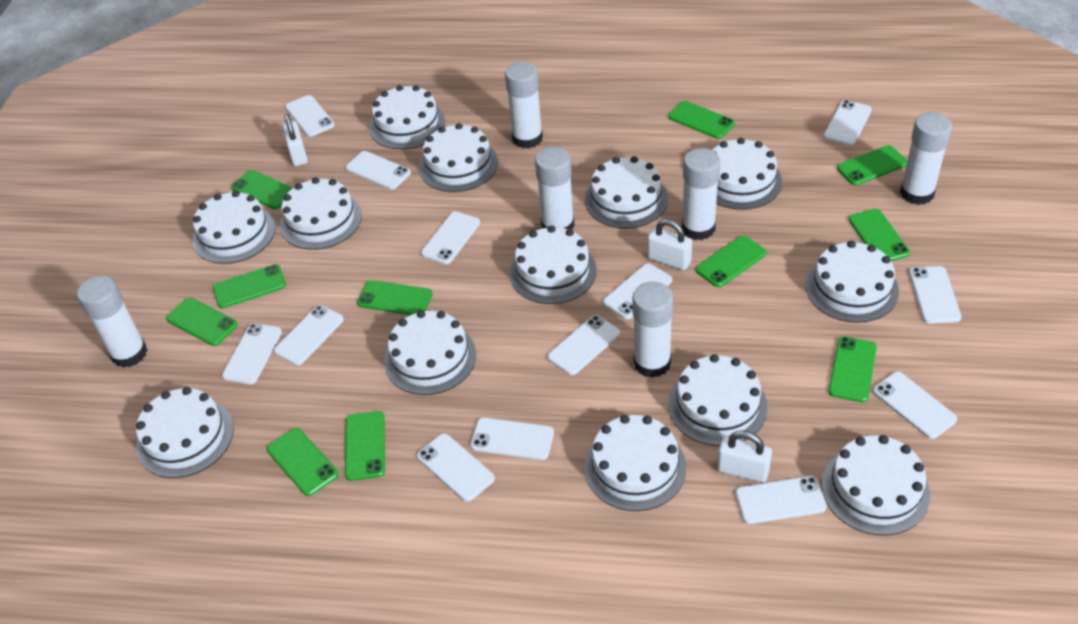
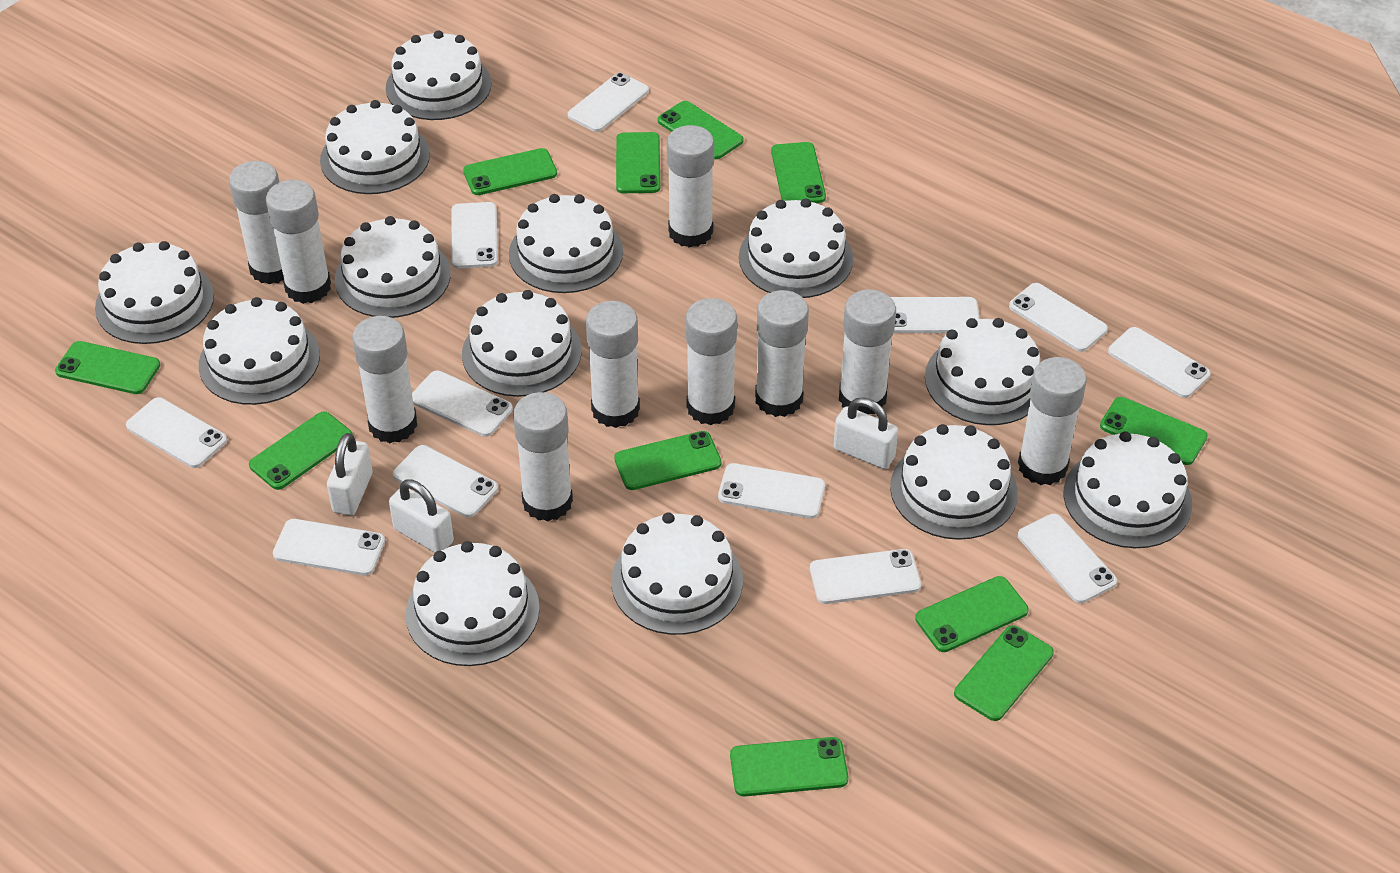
white glue stick: 6 -> 10
white phone: 13 -> 12

